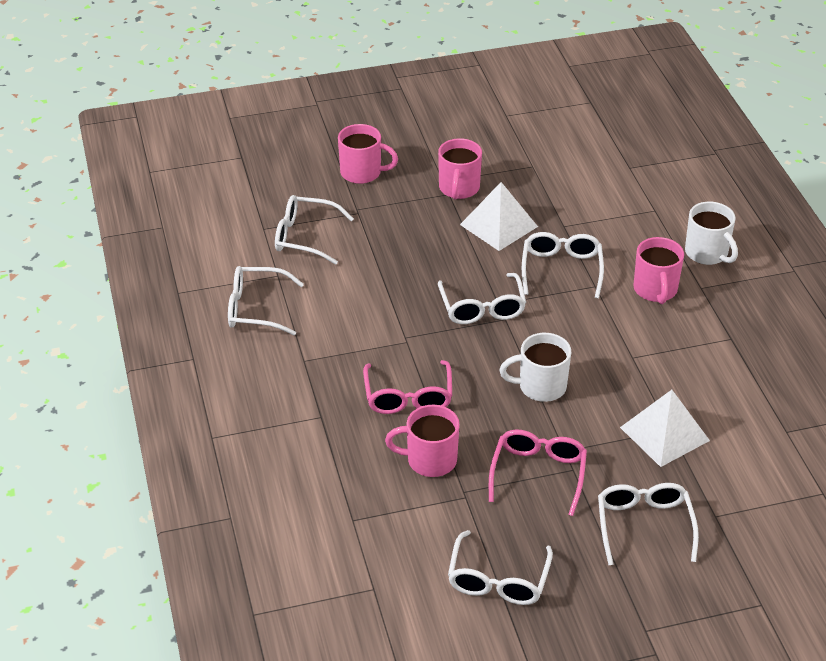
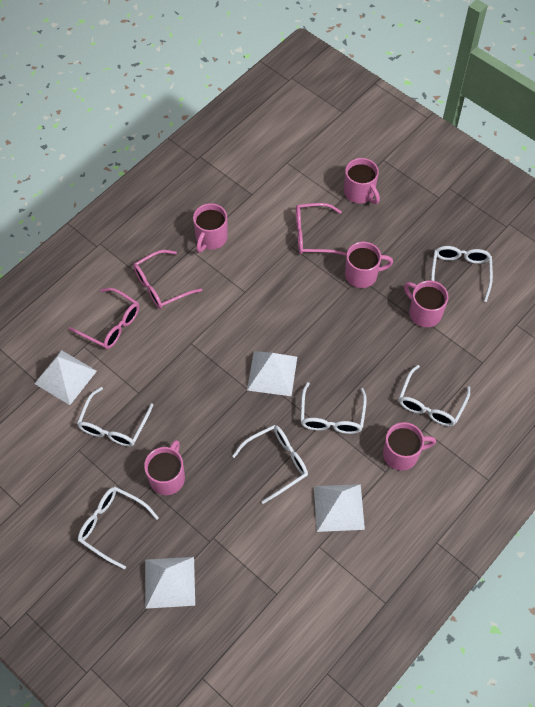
pink glasses: 2 -> 3
pink mug: 4 -> 6
white mug: 2 -> 0
white pyramid: 2 -> 4

